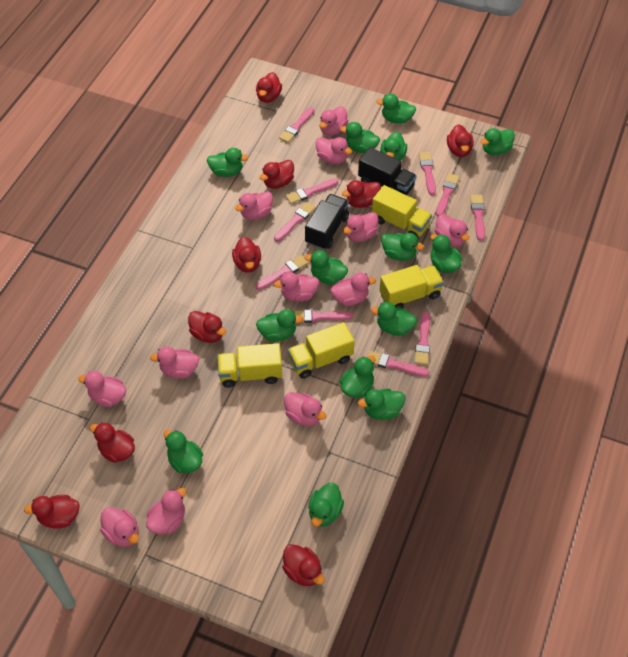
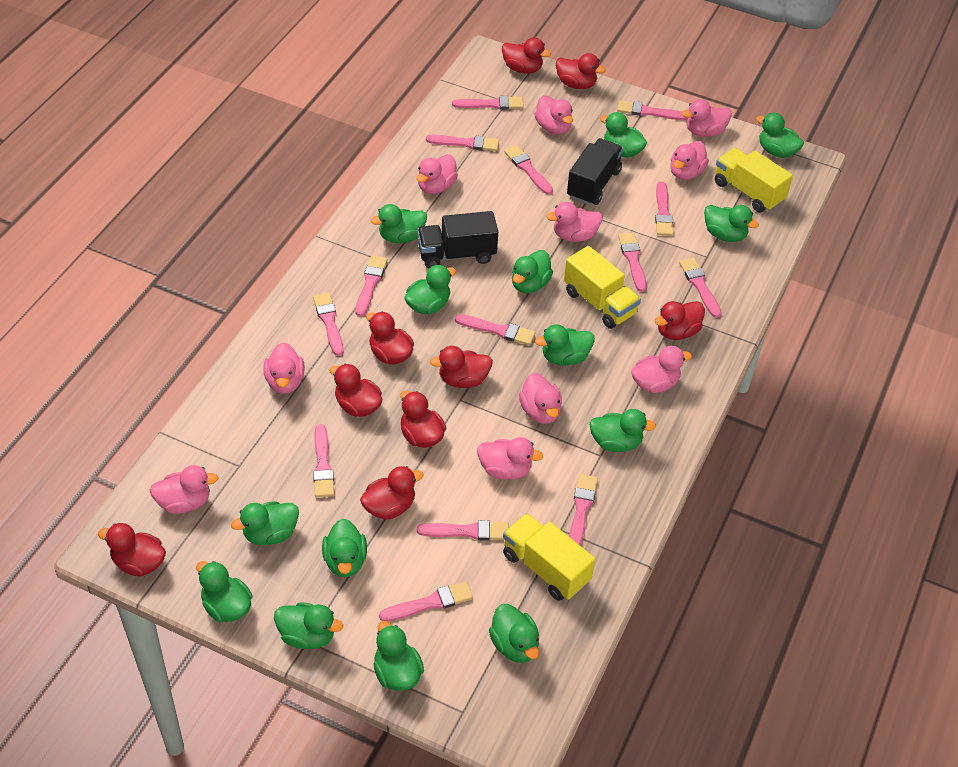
pink brush: 10 -> 14
pink duck: 12 -> 10
yellow truck: 4 -> 3

